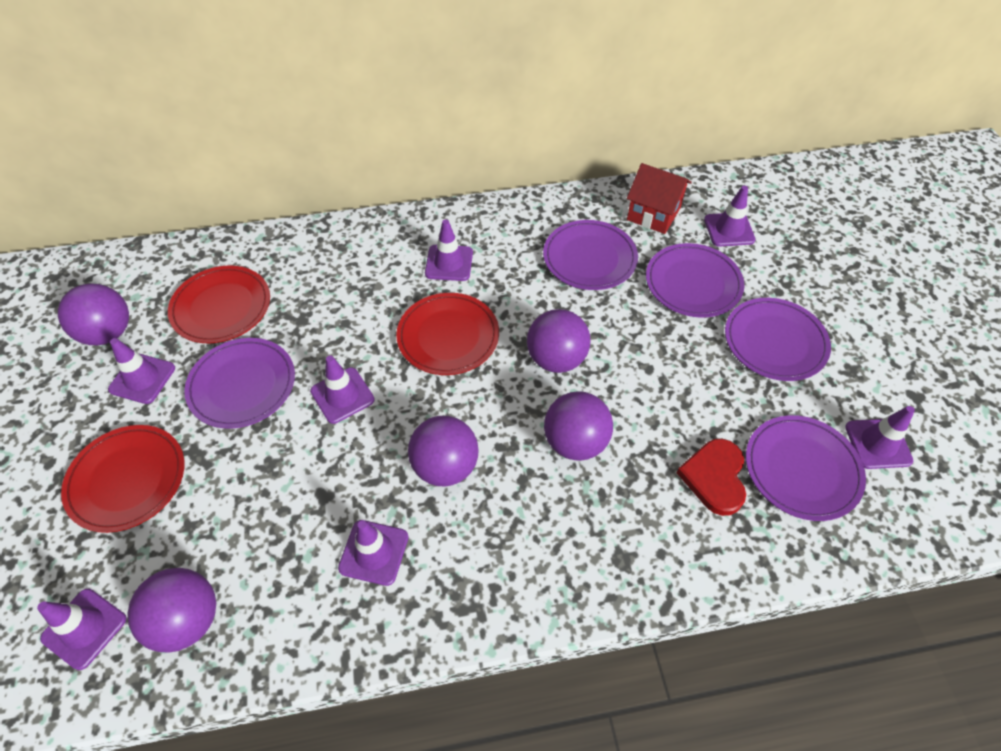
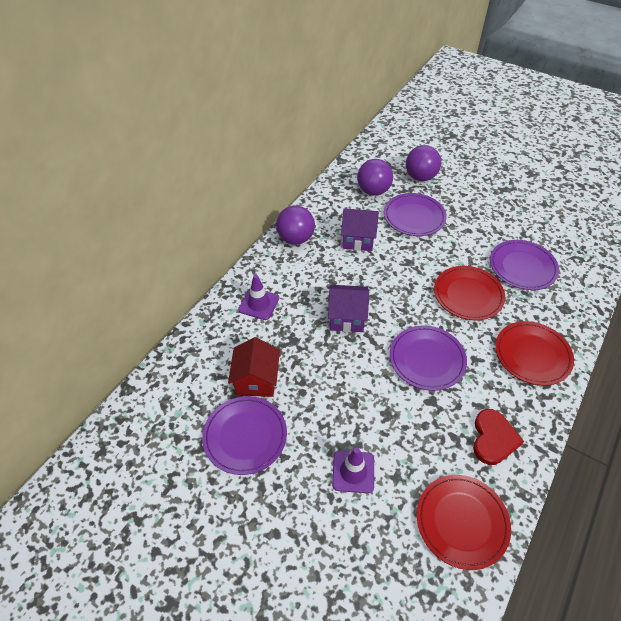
purple ball: 5 -> 3
purple house: 0 -> 2
purple plate: 5 -> 4
purple traffic cone: 7 -> 2

